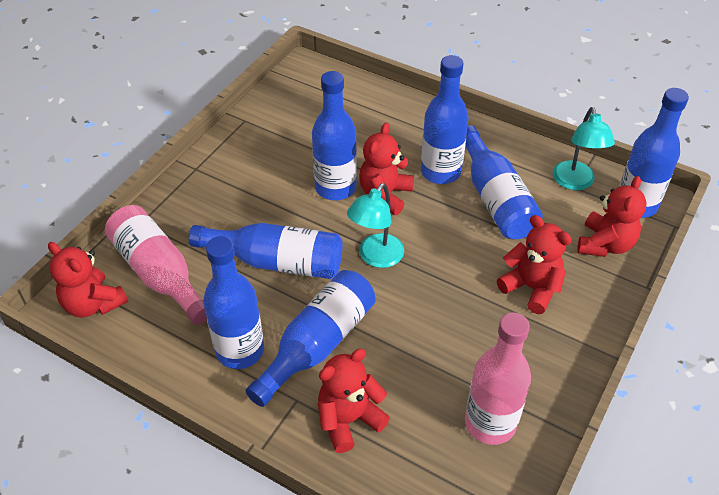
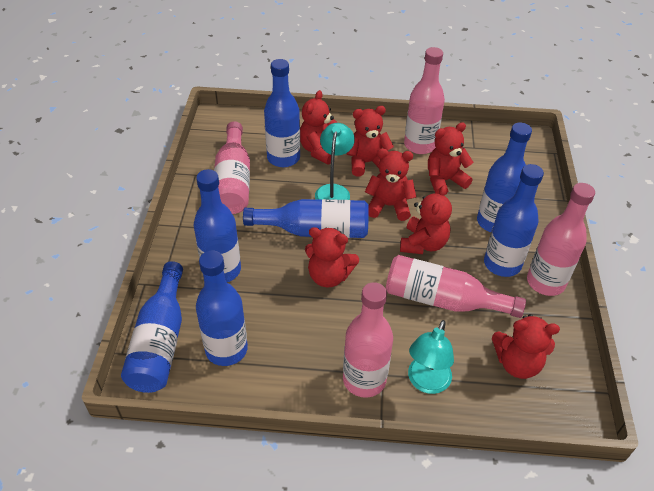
pink bottle: 2 -> 5
red teddy bear: 5 -> 7

